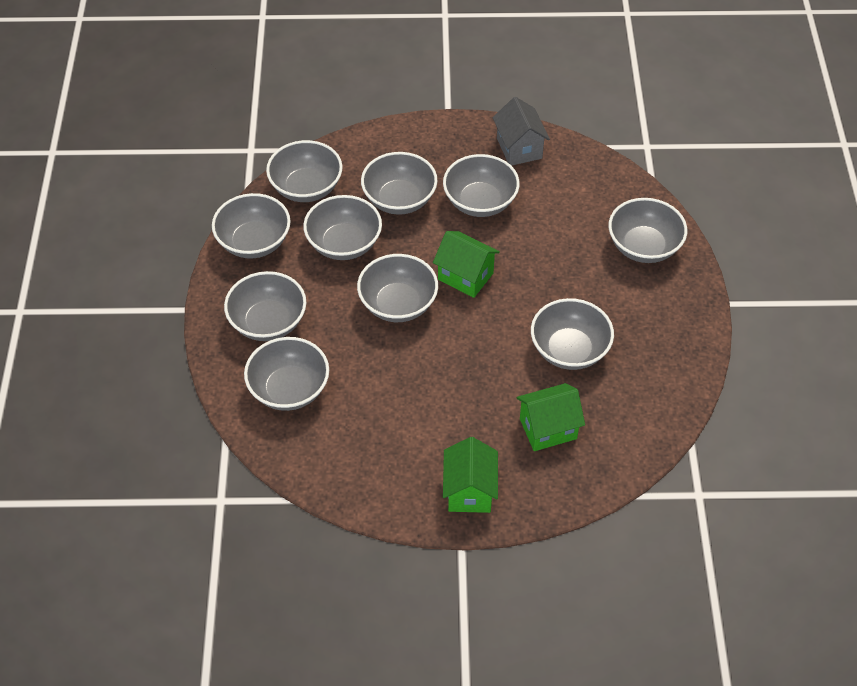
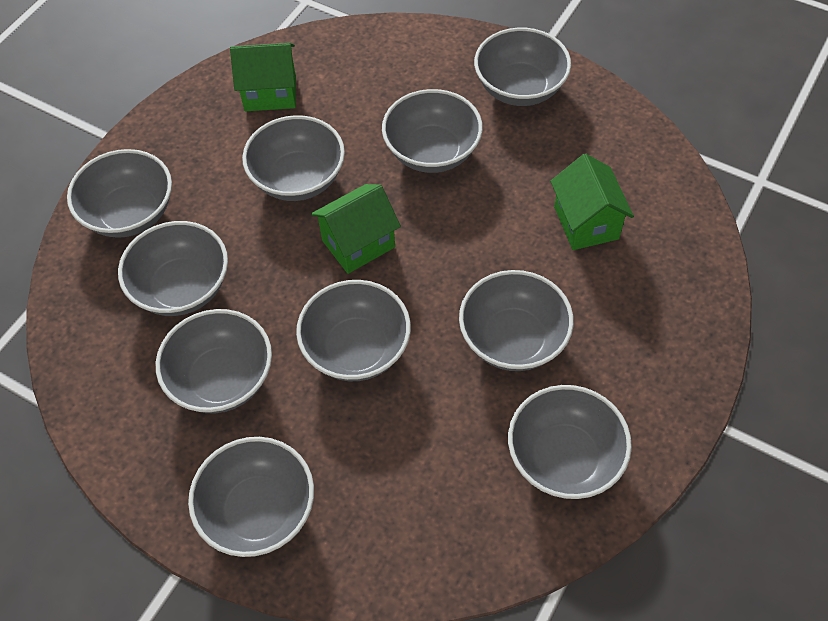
grey house: 1 -> 0

